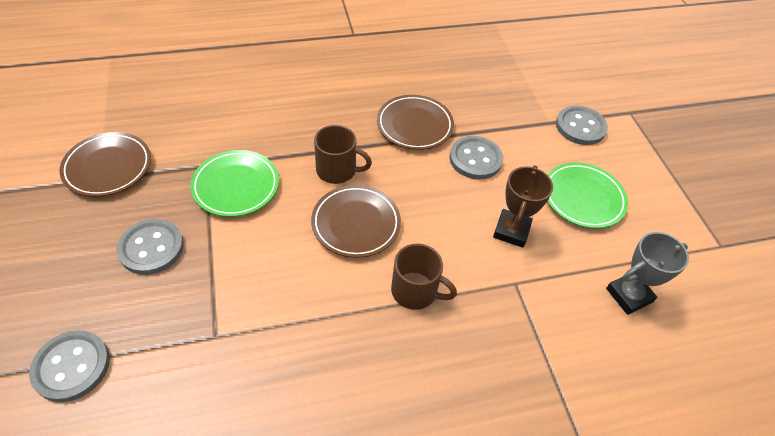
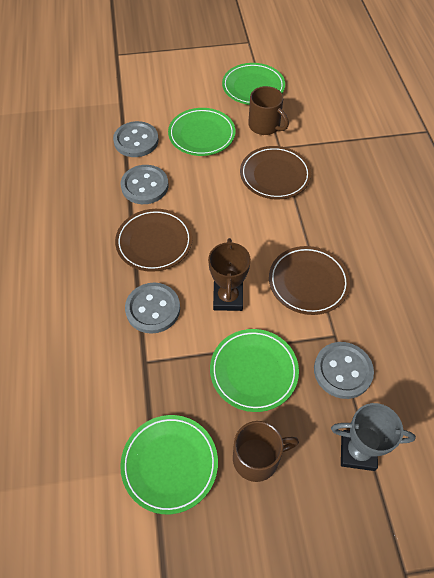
green plate: 2 -> 4

